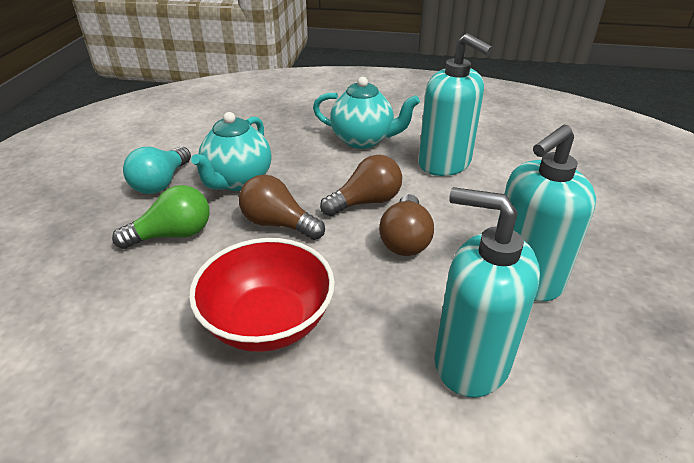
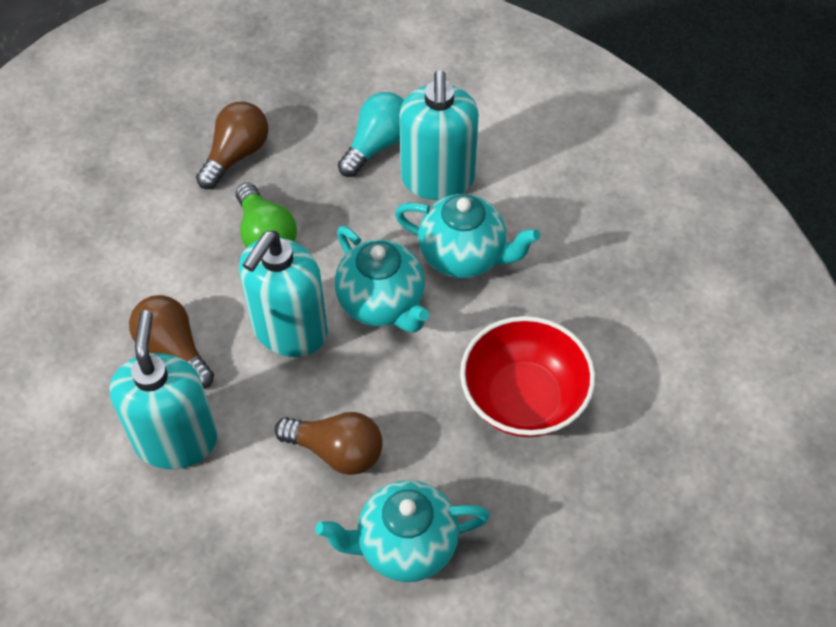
turquoise teapot: 2 -> 3

